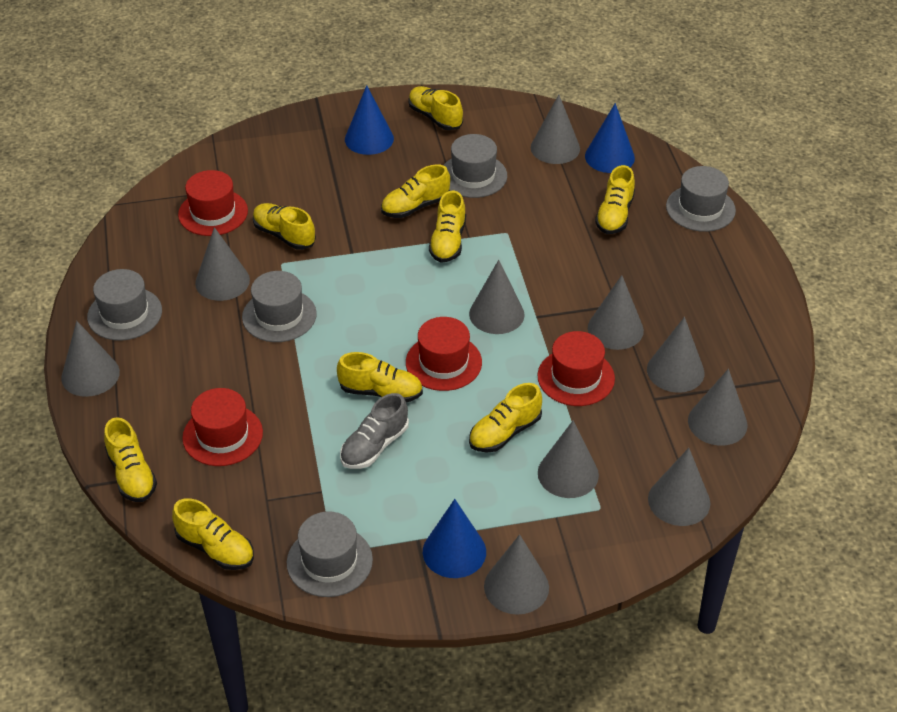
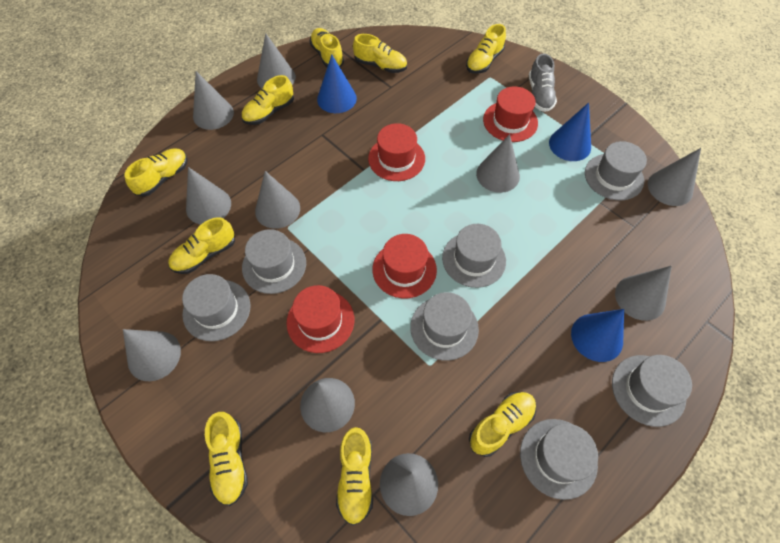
grey hat: 5 -> 7

